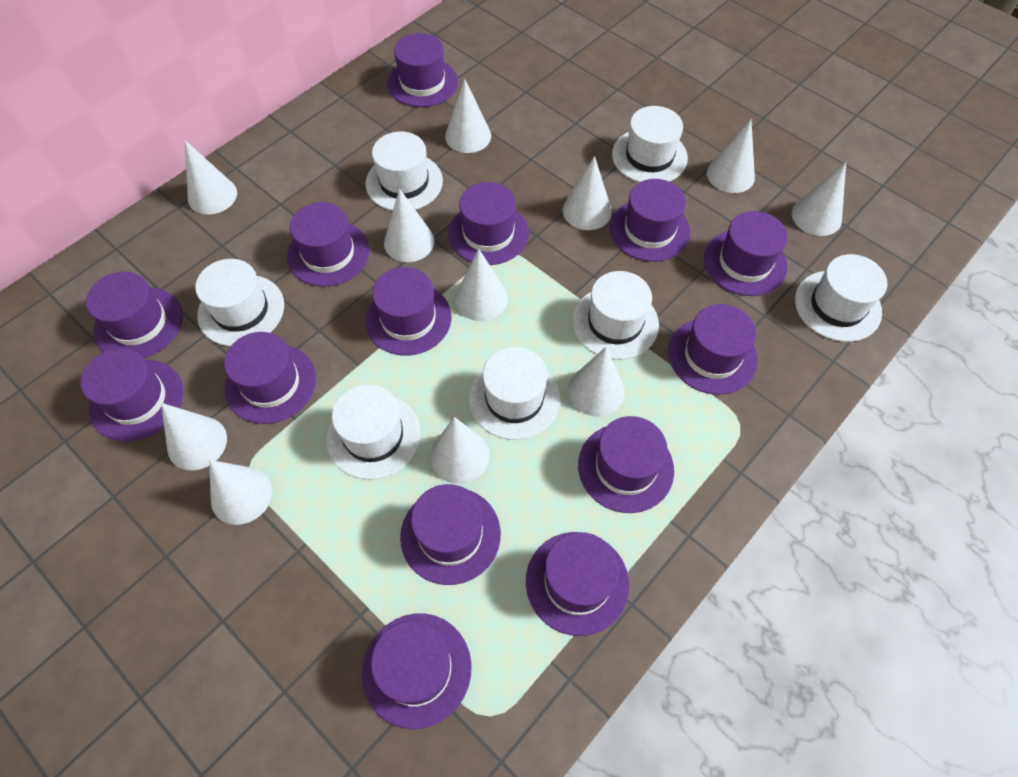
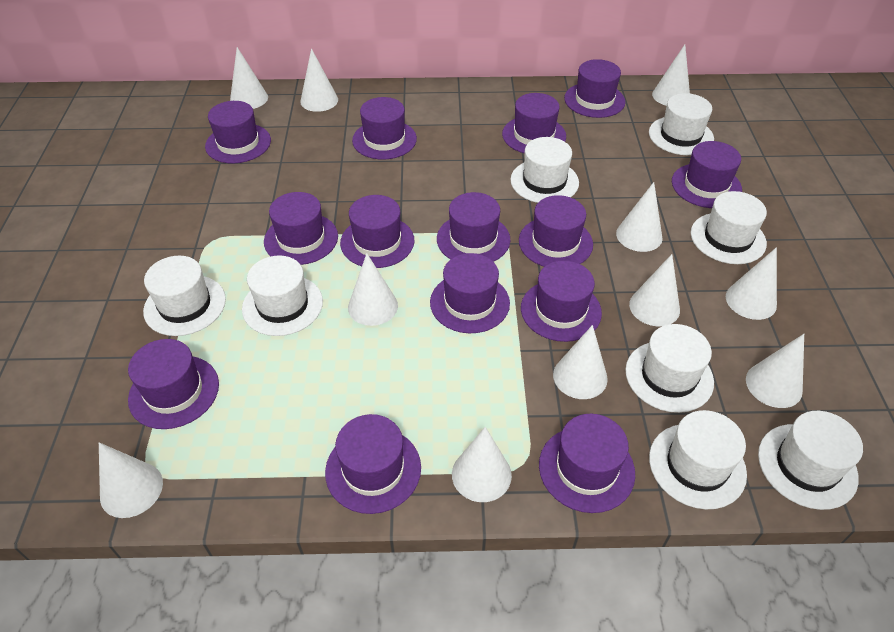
white hat: 7 -> 8

